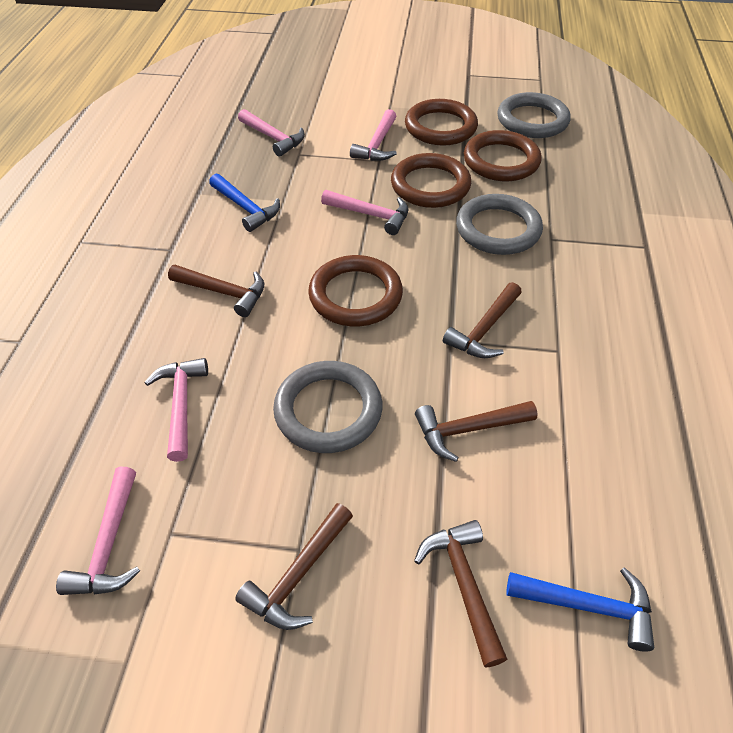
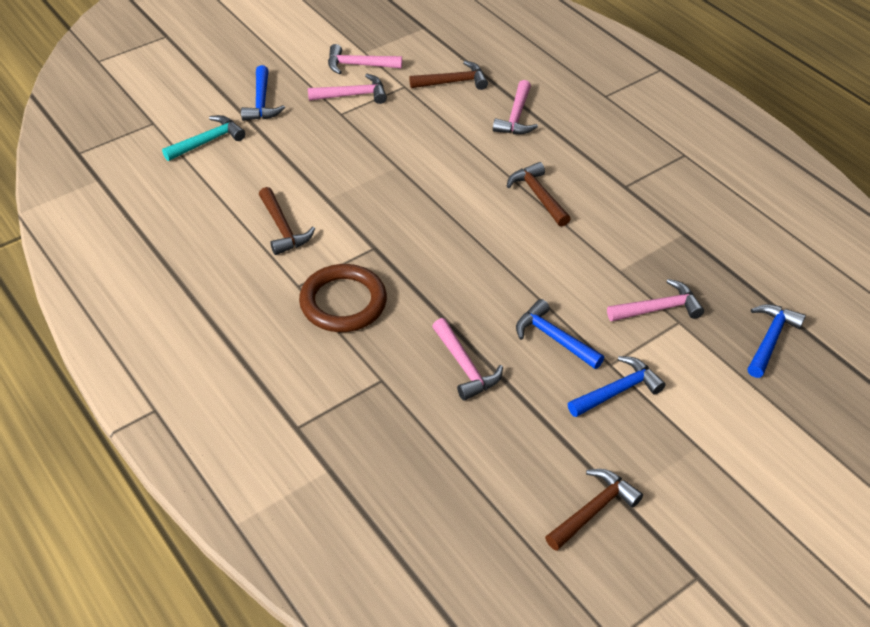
blue hammer: 2 -> 4
brown hammer: 5 -> 4
brown ring: 4 -> 1
grey ring: 3 -> 0
turquoise hammer: 0 -> 1

